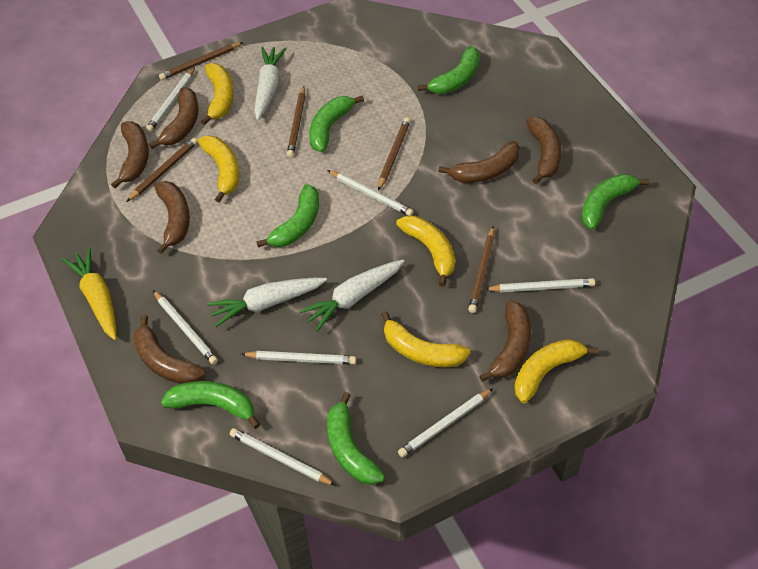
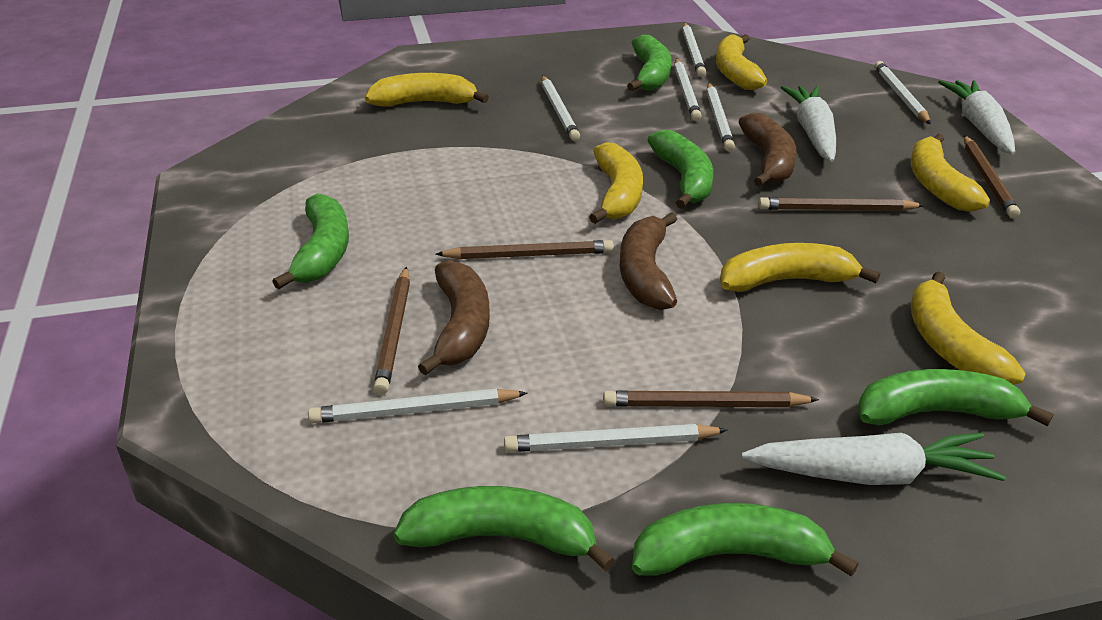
brown banana: 7 -> 3
yellow banana: 5 -> 6
yellow carrot: 1 -> 0

